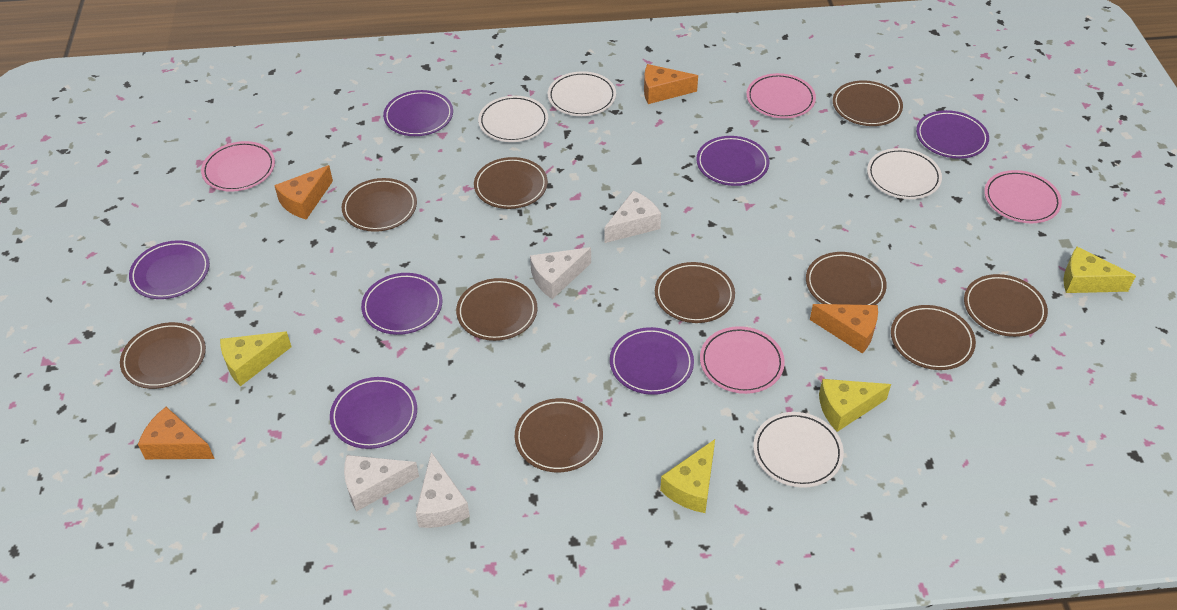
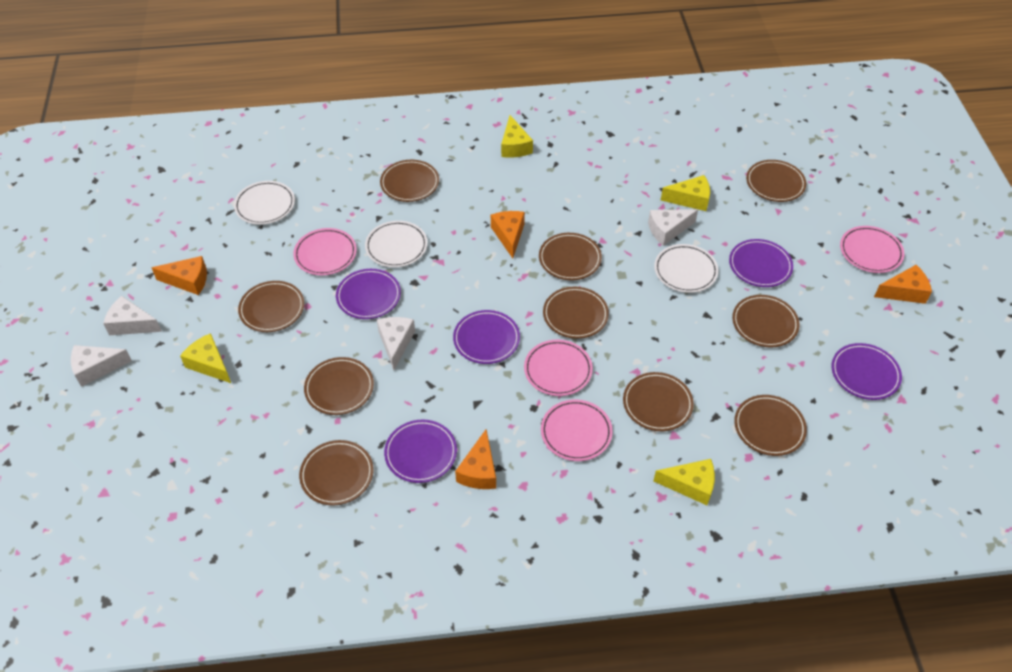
purple plate: 7 -> 5
white plate: 4 -> 3

